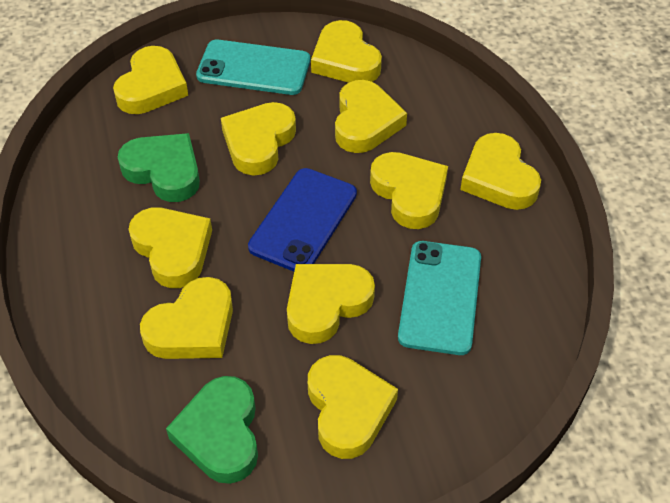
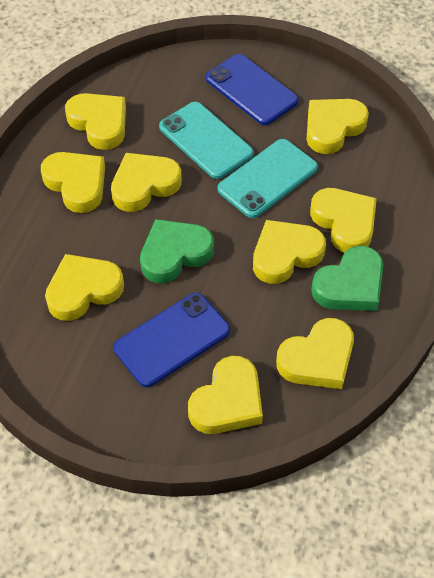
blue phone: 1 -> 2
yellow heart: 10 -> 9

